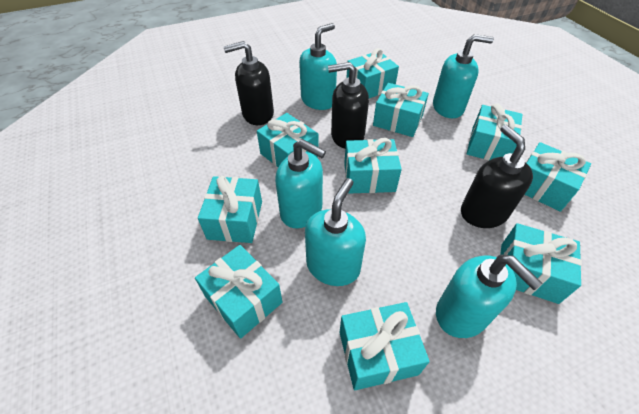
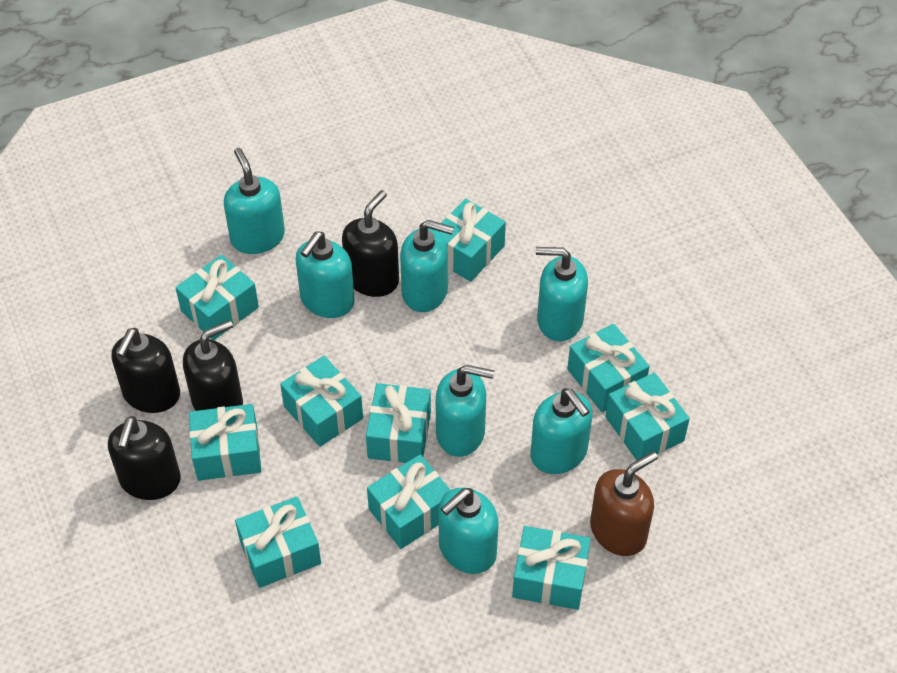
black soap dispenser: 3 -> 4
brown soap dispenser: 0 -> 1
turquoise soap dispenser: 5 -> 7

